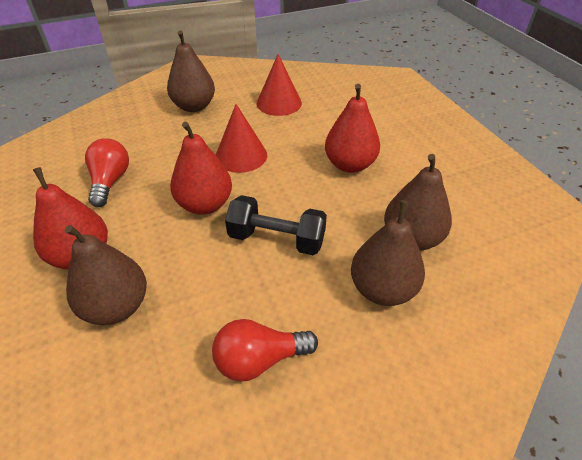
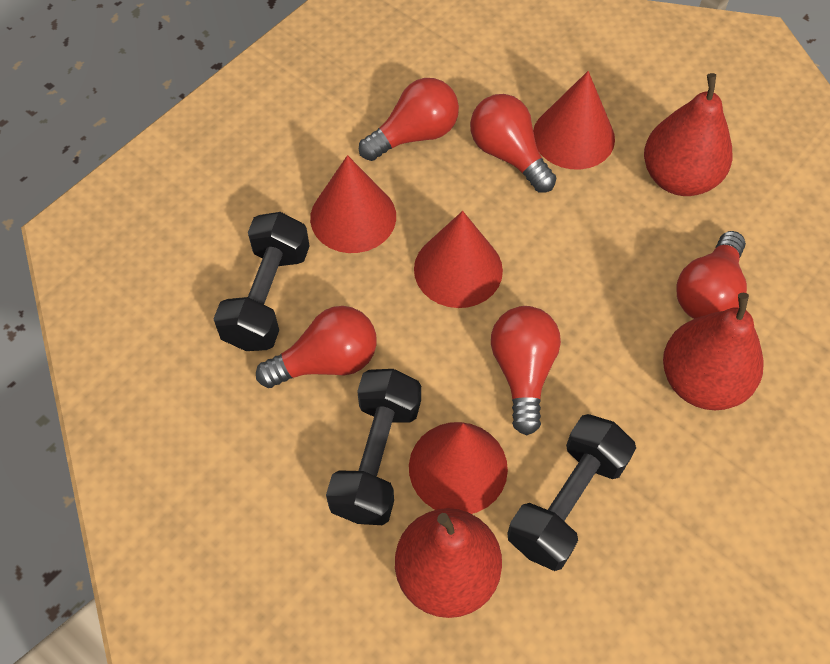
black dumbbell: 1 -> 3
brown pear: 4 -> 0
red cone: 2 -> 4
red light bulb: 2 -> 5

